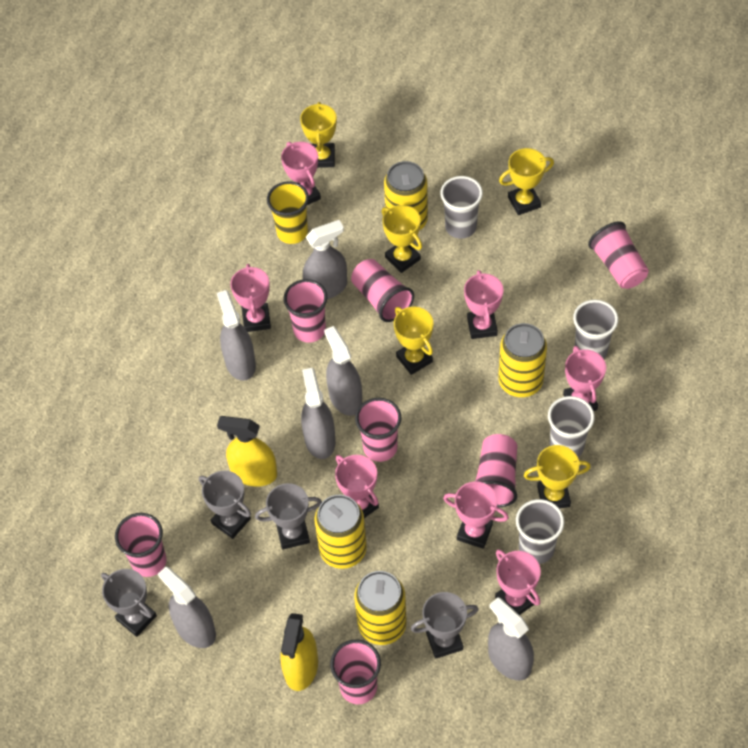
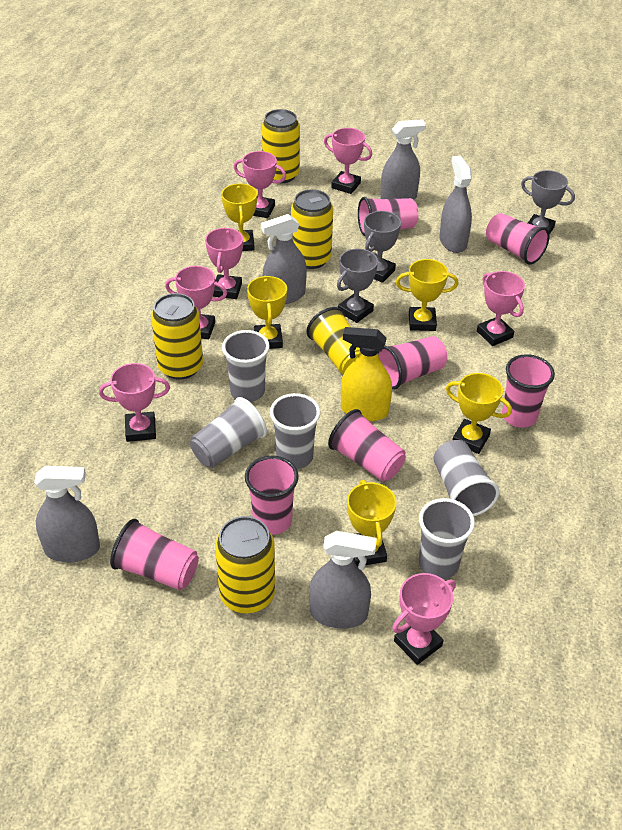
grey cup: 4 -> 5
grey spray bottle: 6 -> 5
grey trophy: 4 -> 3
yellow spray bottle: 2 -> 1

